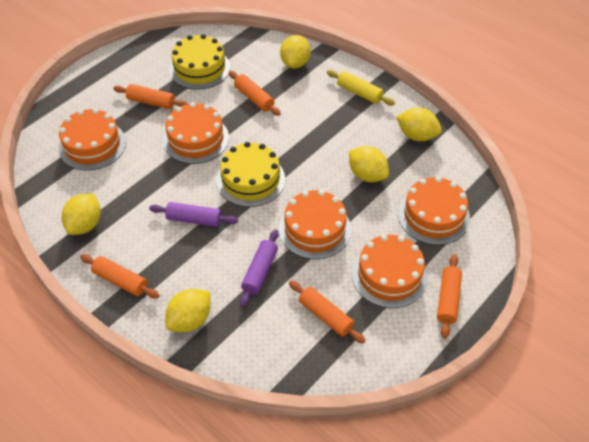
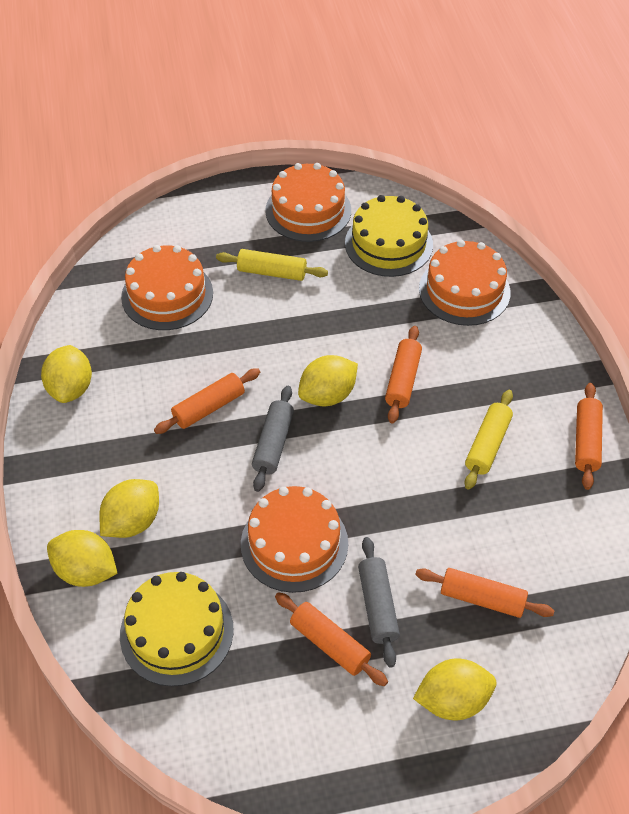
grey rolling pin: 0 -> 2
orange cake: 5 -> 4
purple rolling pin: 2 -> 0
yellow rolling pin: 1 -> 2

